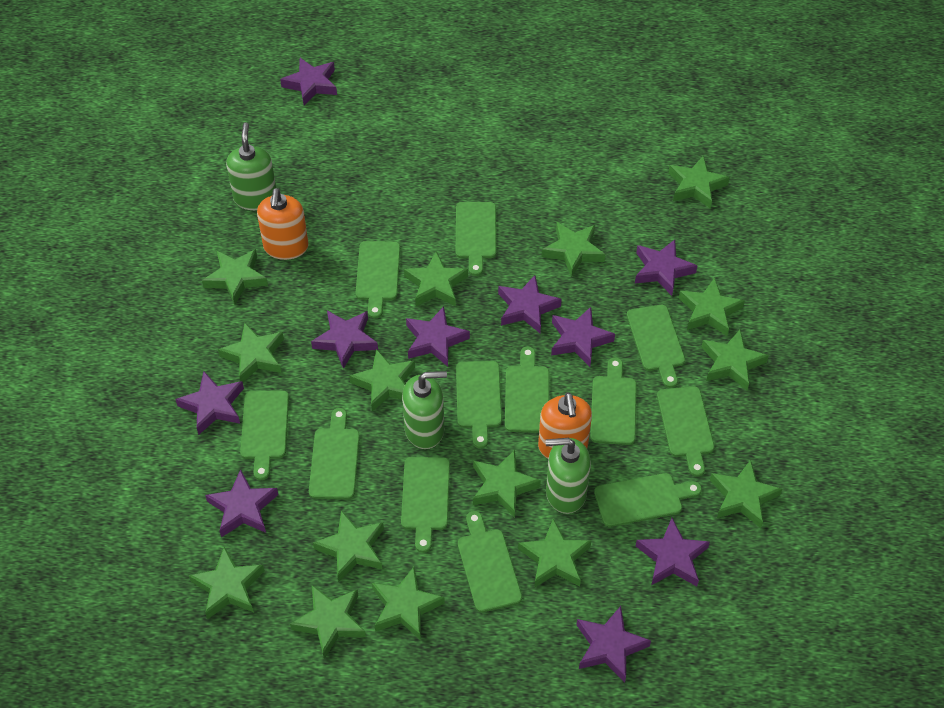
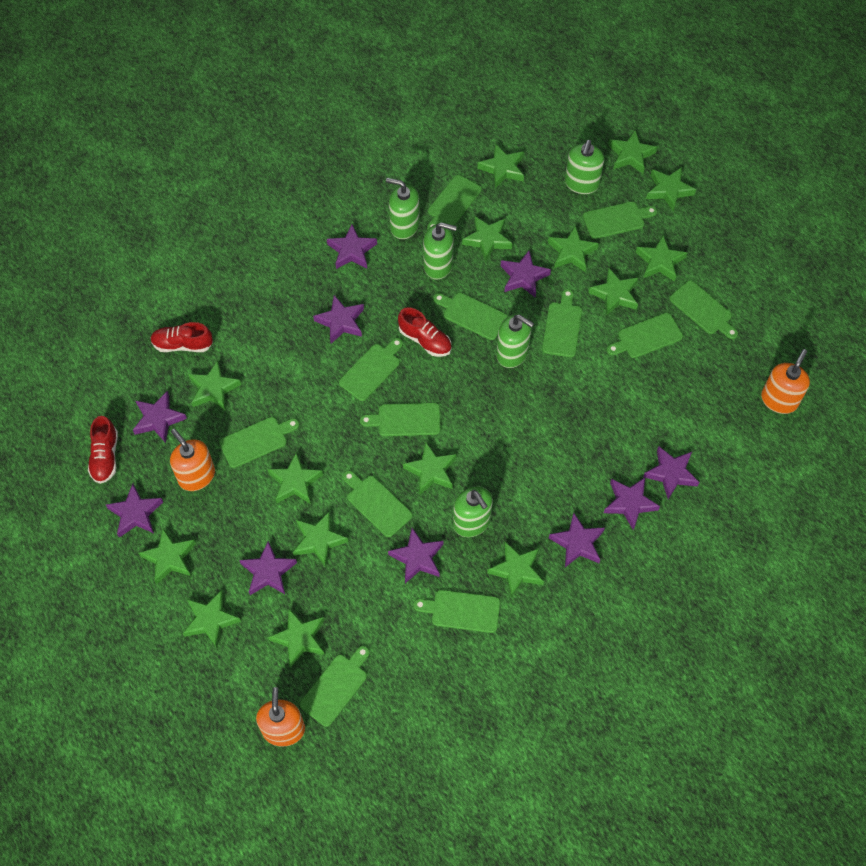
green soap dispenser: 3 -> 5
orange soap dispenser: 2 -> 3
red shoe: 0 -> 3

